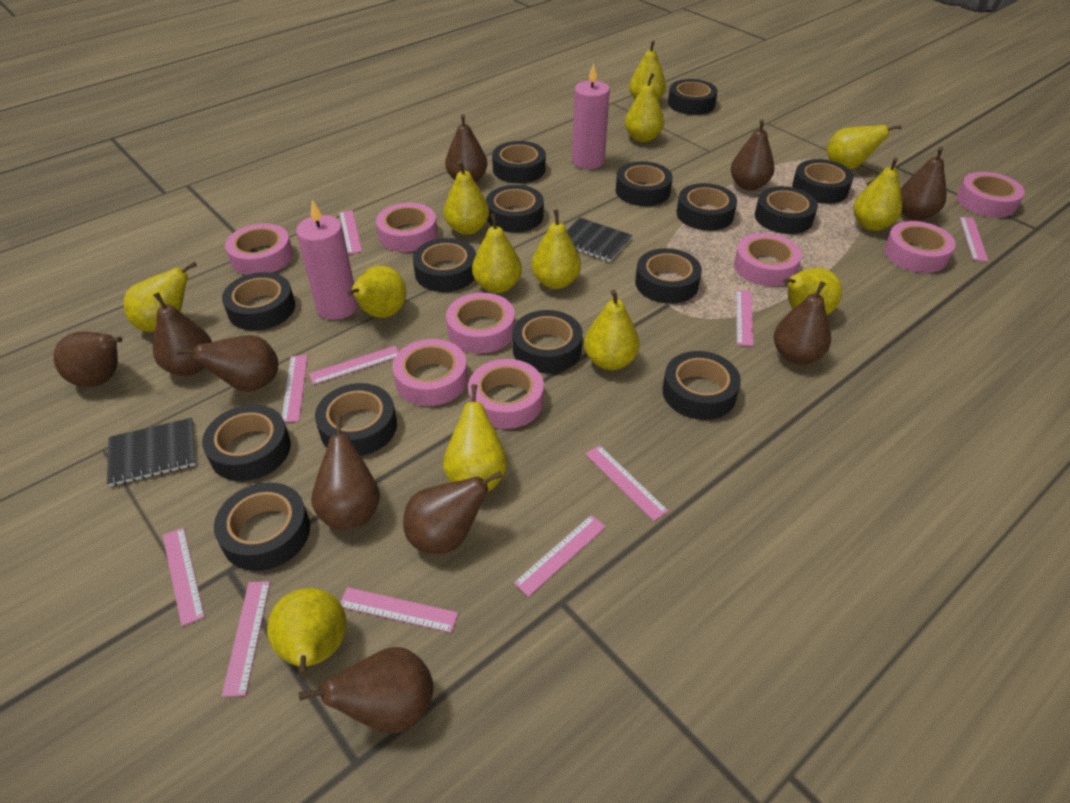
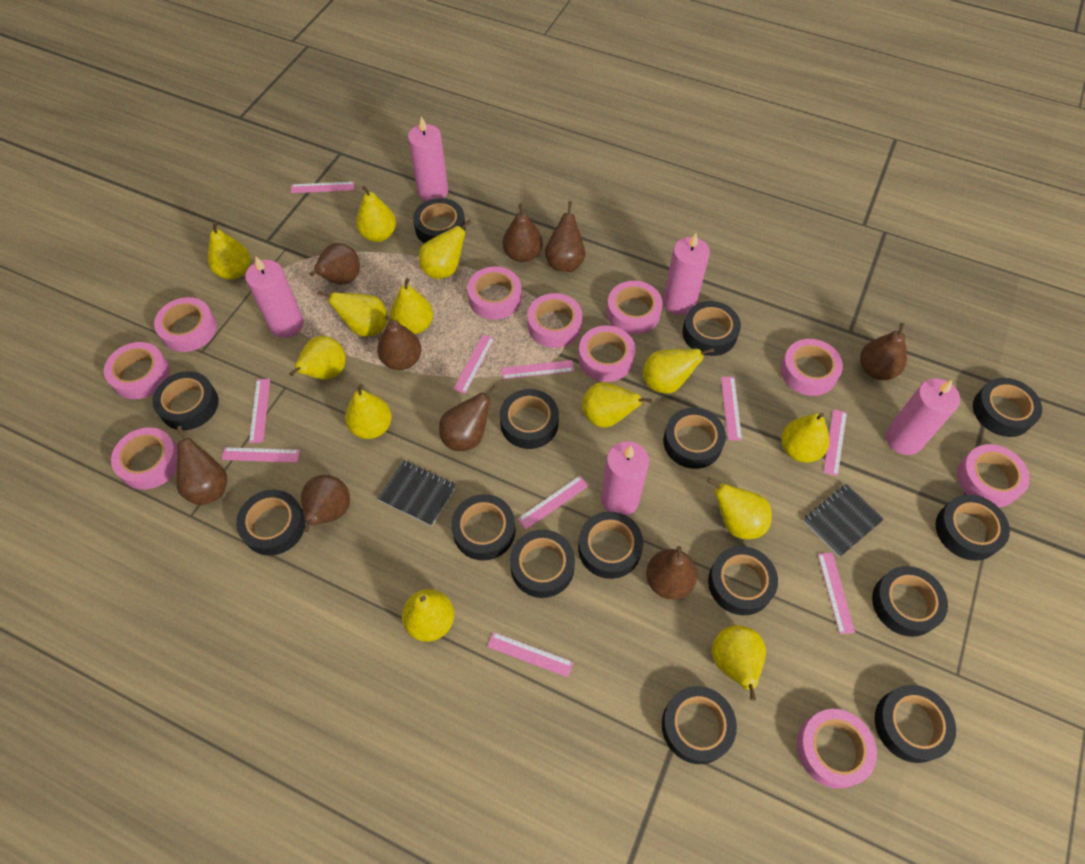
brown pear: 10 -> 9
pink candle: 2 -> 5
pink tape: 8 -> 10

